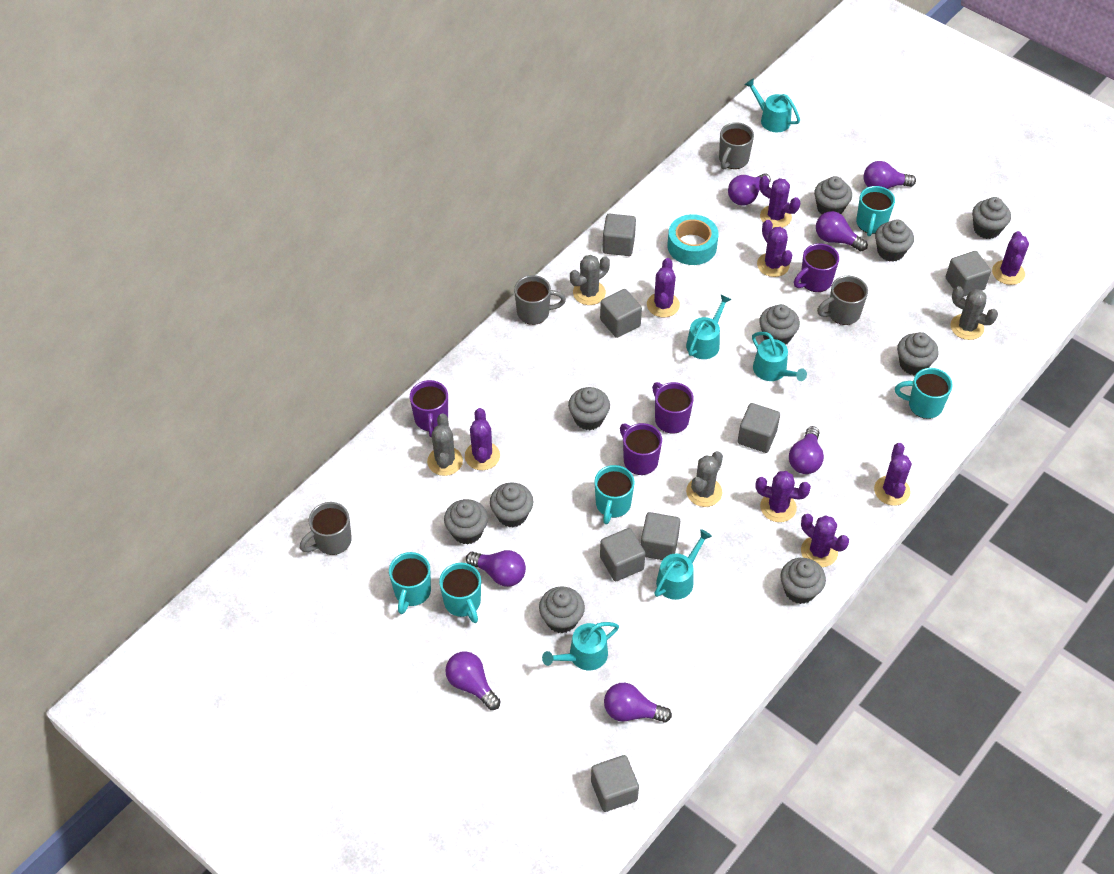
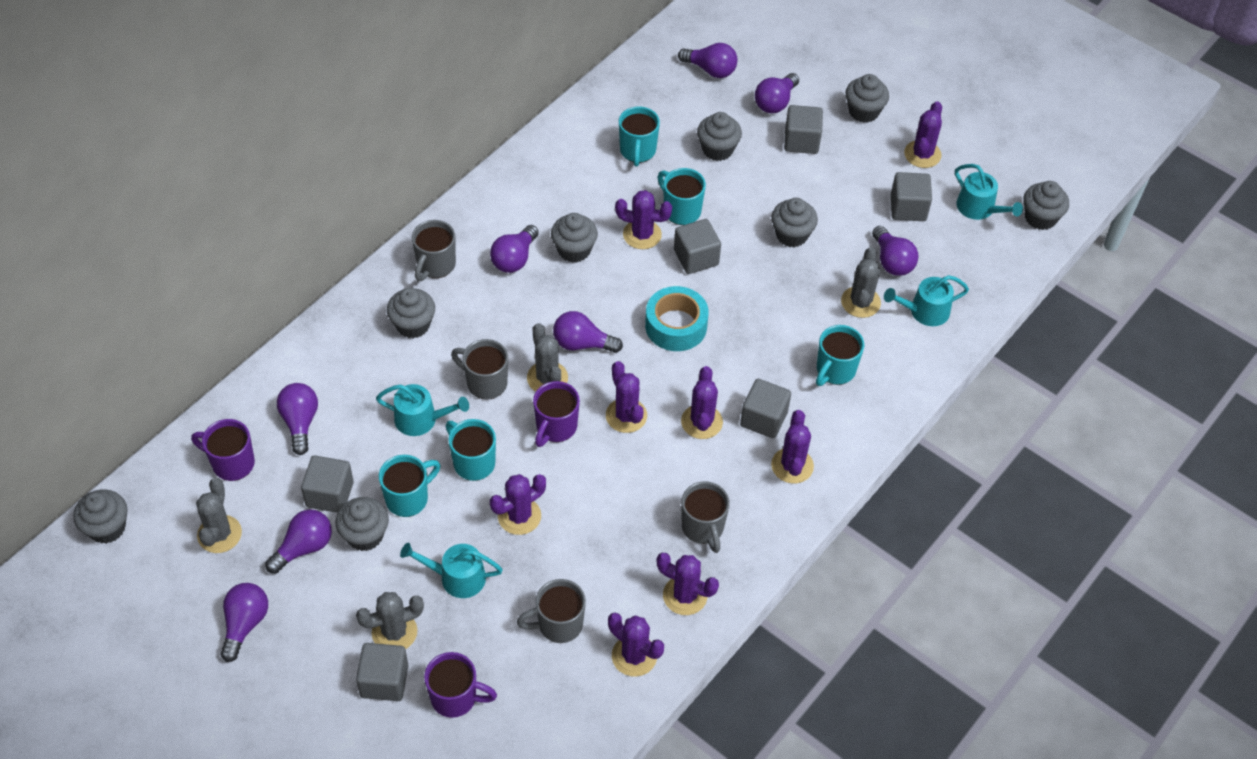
grey cube: 7 -> 6
grey cupcake: 10 -> 8
purple light bulb: 7 -> 8
purple mug: 4 -> 3
turquoise watering can: 5 -> 4

